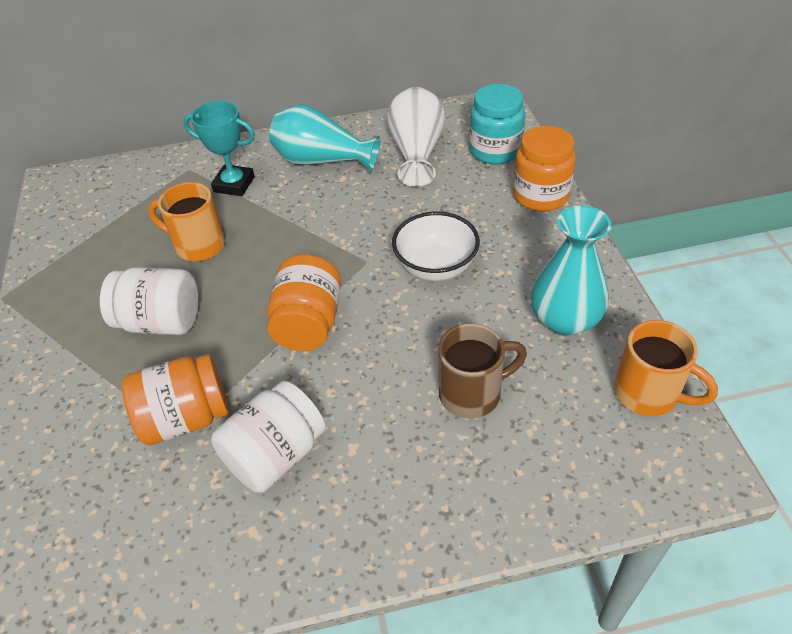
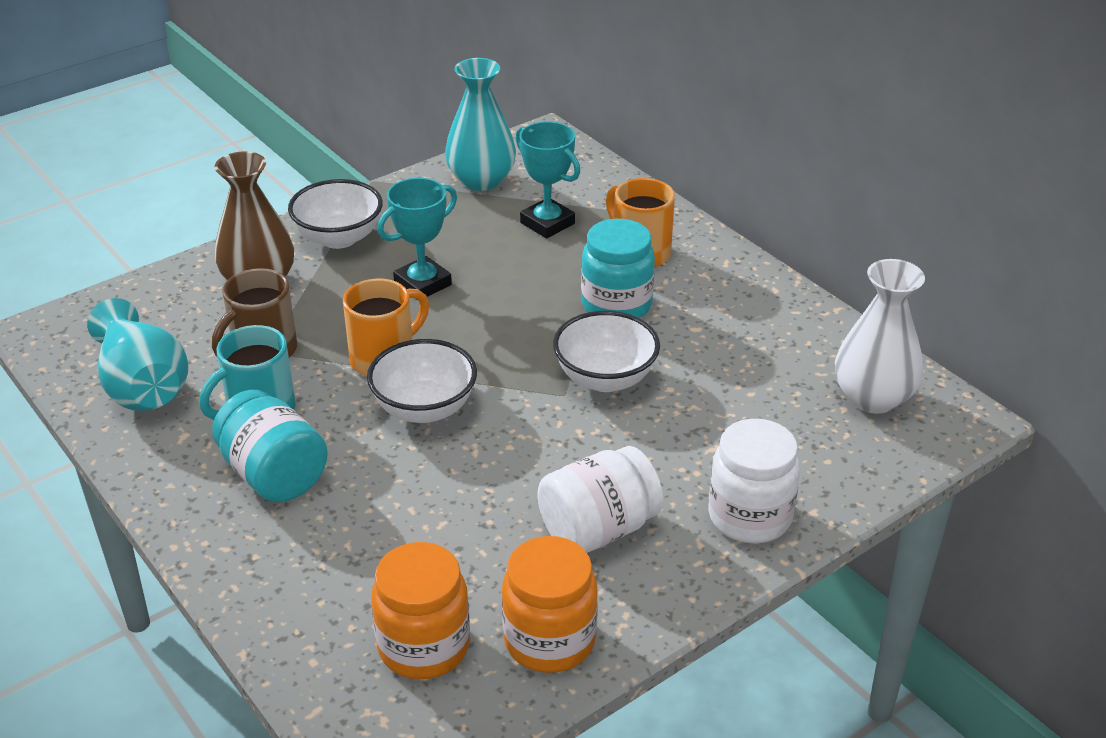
brown vase: 0 -> 1
orange jar: 3 -> 2
turquoise jar: 1 -> 2
turquoise mug: 0 -> 1
turquoise trophy: 1 -> 2
white bowl: 1 -> 3

